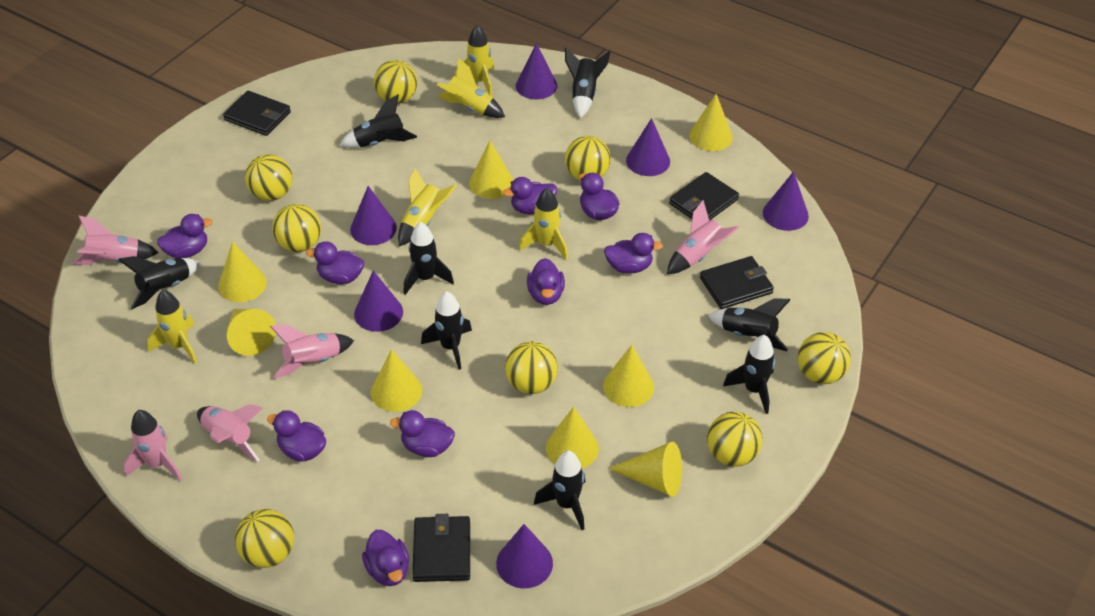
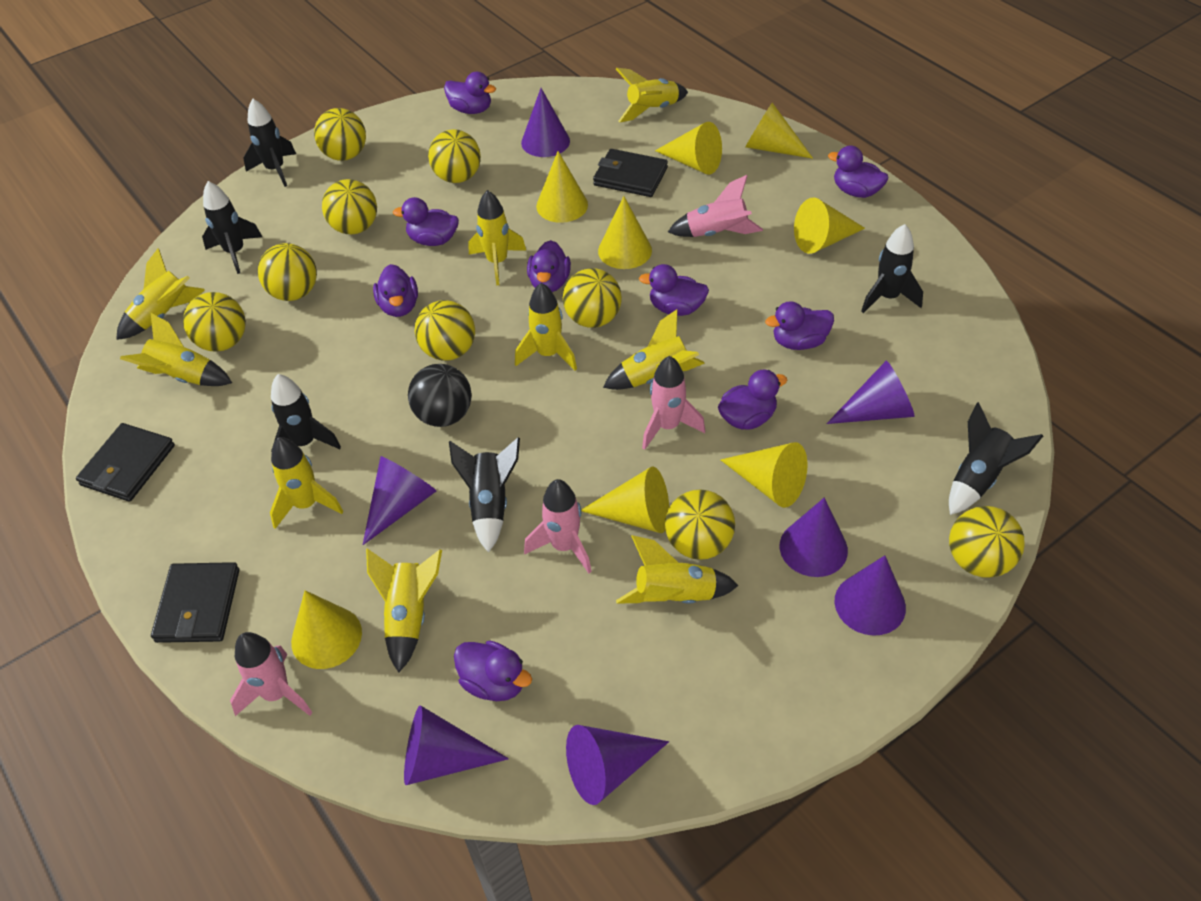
black ball: 0 -> 1
black rocket: 8 -> 6
black wallet: 4 -> 3
pink rocket: 5 -> 4
purple cone: 6 -> 7
yellow ball: 8 -> 9
yellow rocket: 5 -> 9

